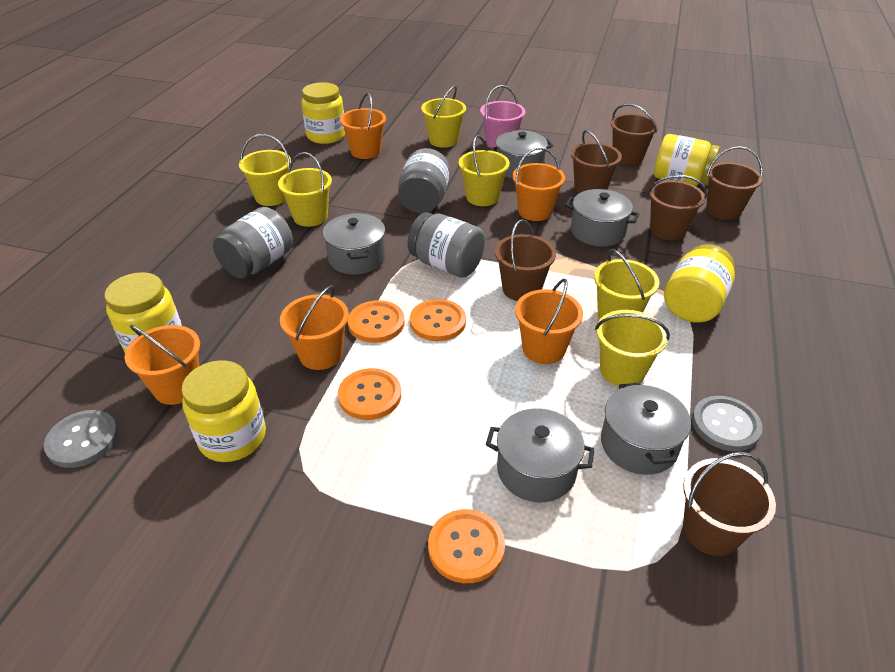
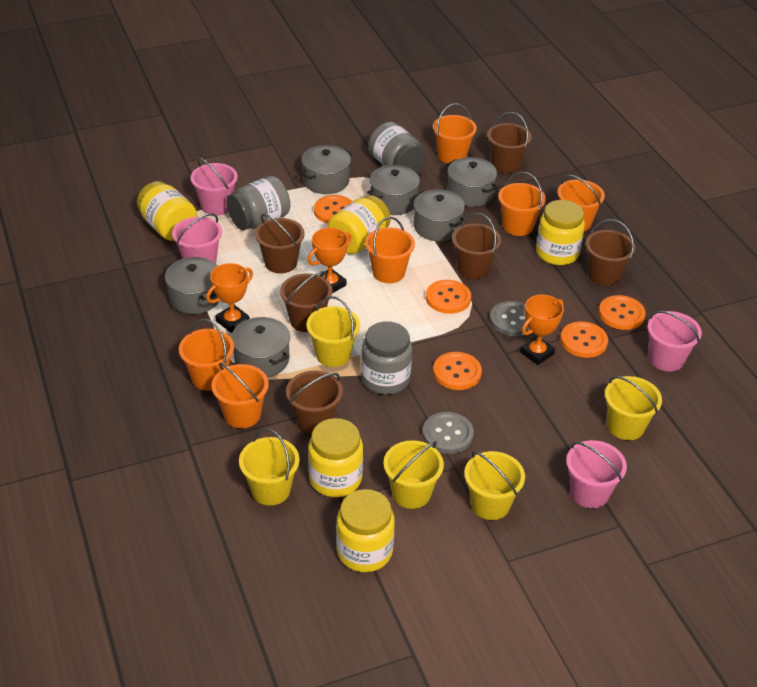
grey pot: 5 -> 6
orange bucket: 5 -> 6
orange button: 4 -> 5
orange trophy: 0 -> 3
pink bucket: 1 -> 4
yellow bucket: 6 -> 5

